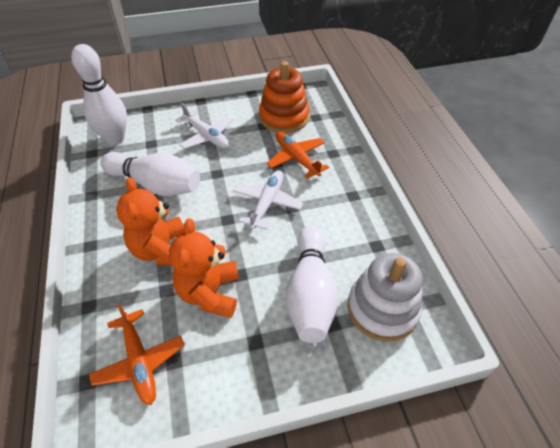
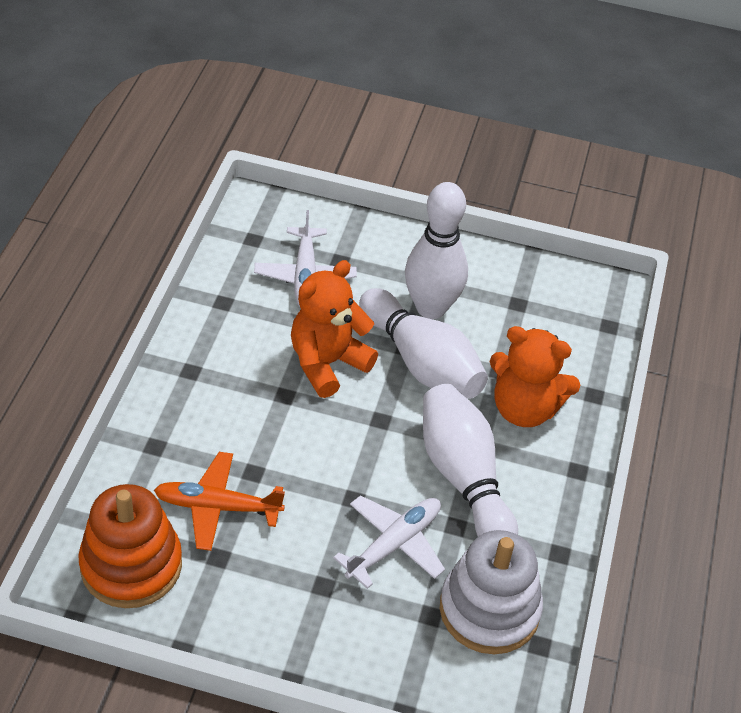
orange plane: 2 -> 1

